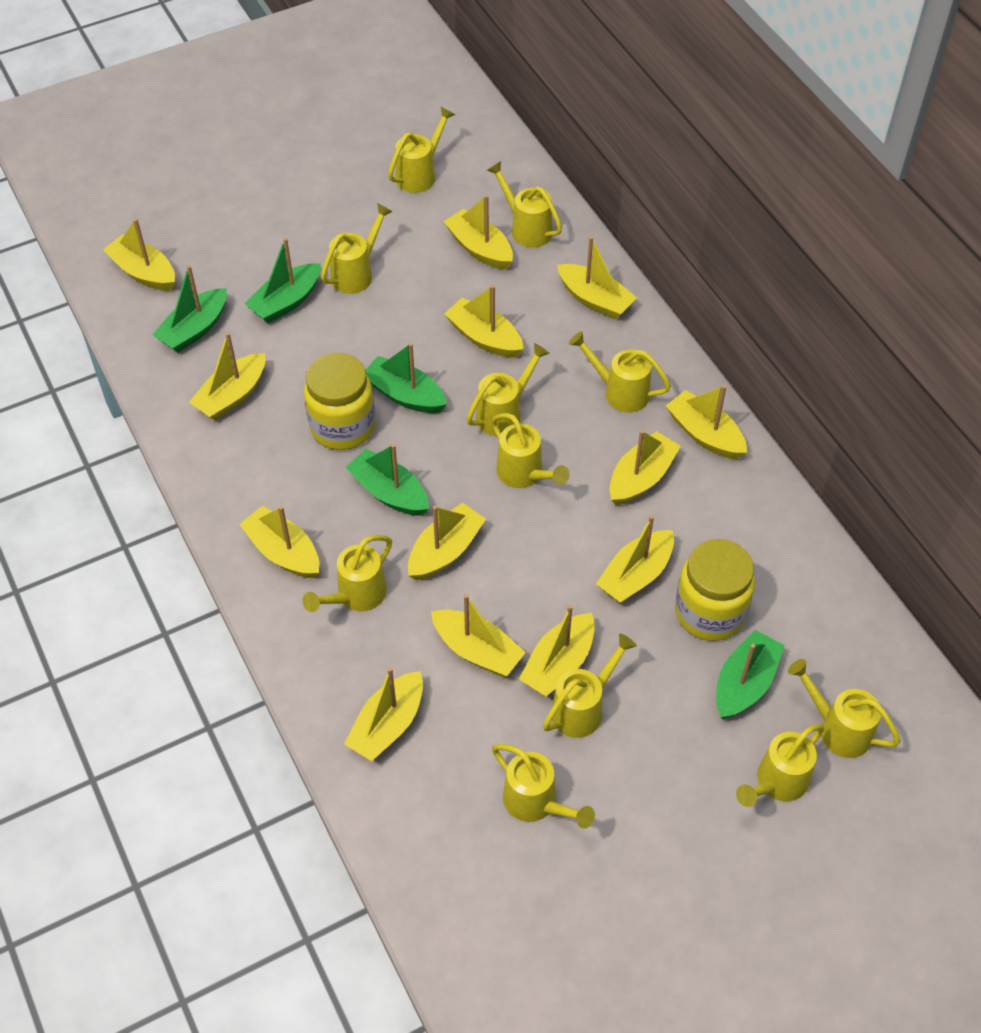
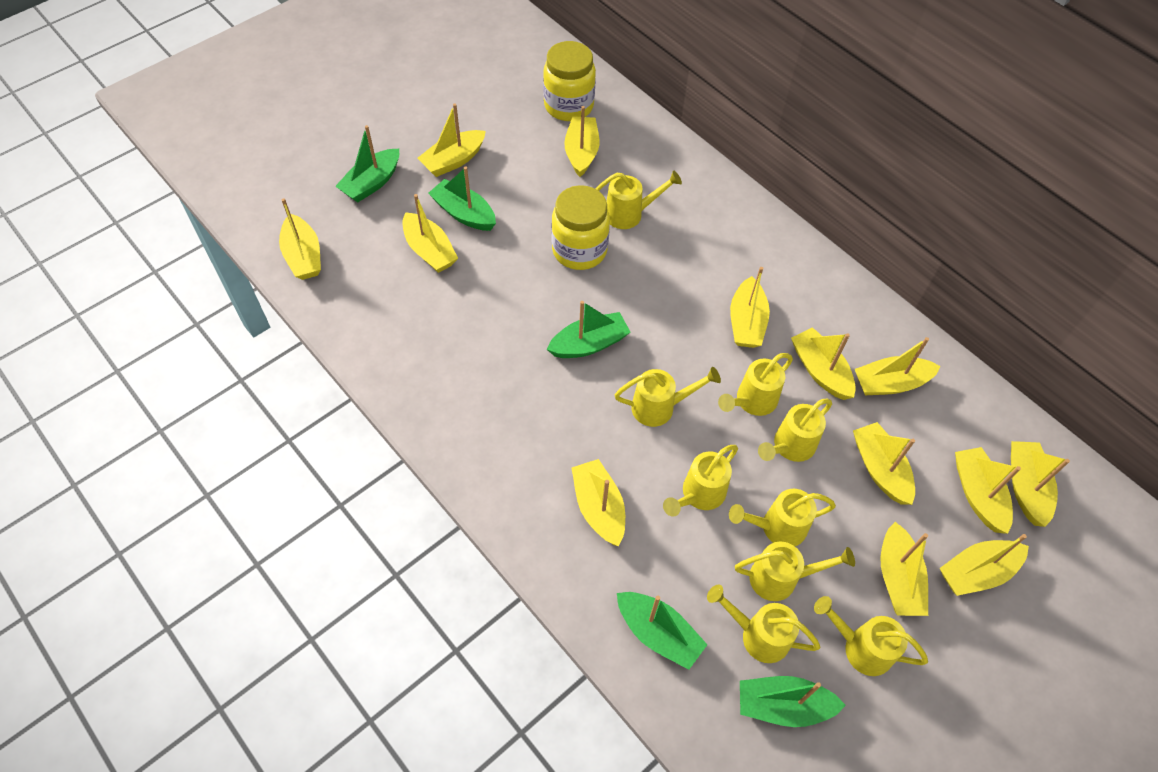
yellow watering can: 11 -> 9

